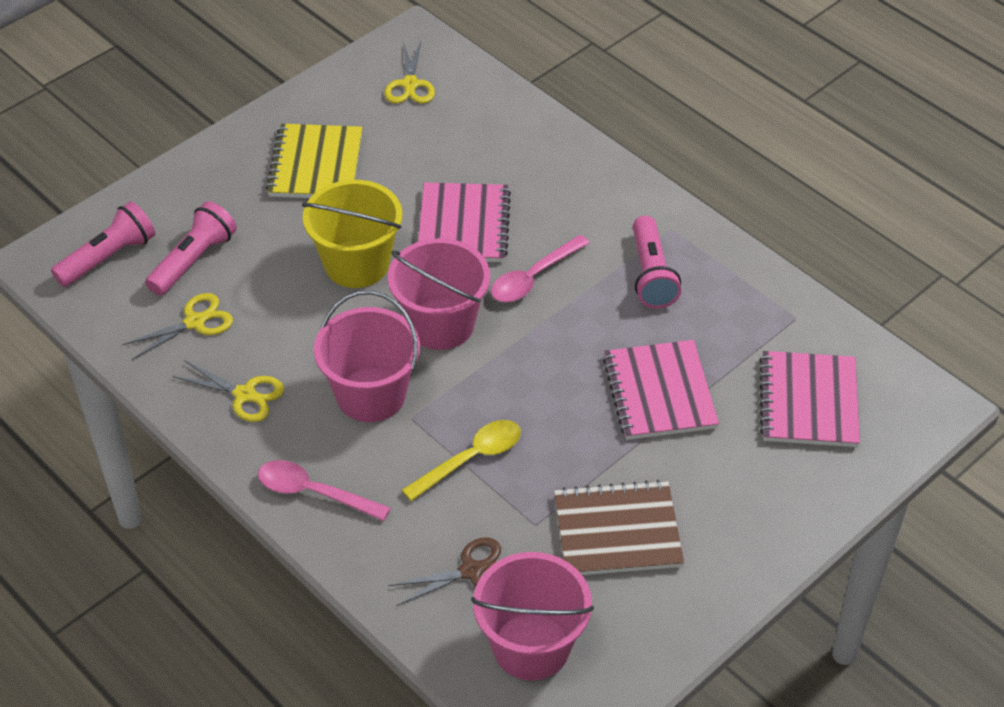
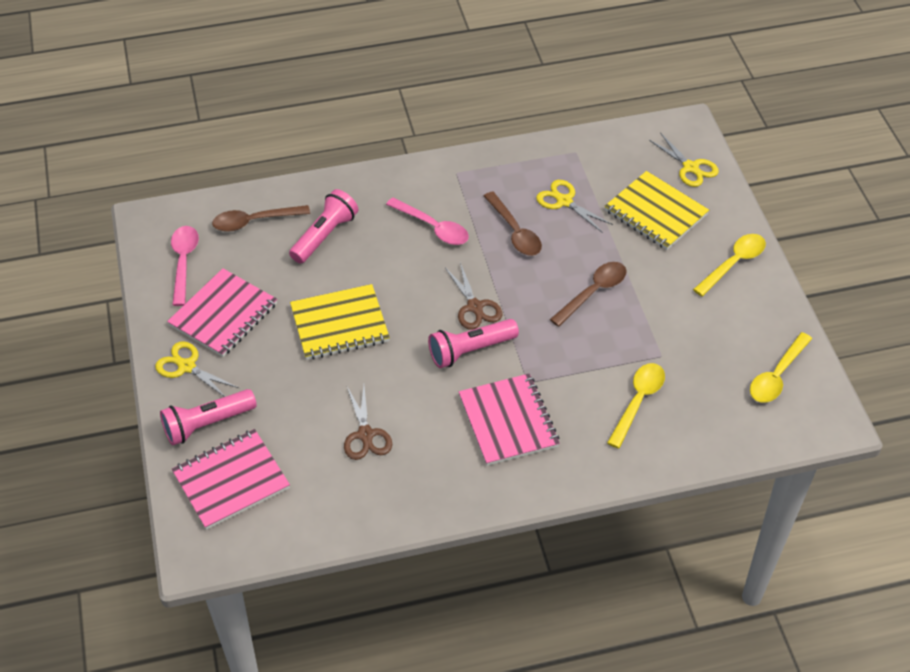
brown notebook: 1 -> 0
brown scissors: 1 -> 2
brown spoon: 0 -> 3
pink bucket: 3 -> 0
yellow bucket: 1 -> 0
yellow notebook: 1 -> 2
yellow spoon: 1 -> 3

